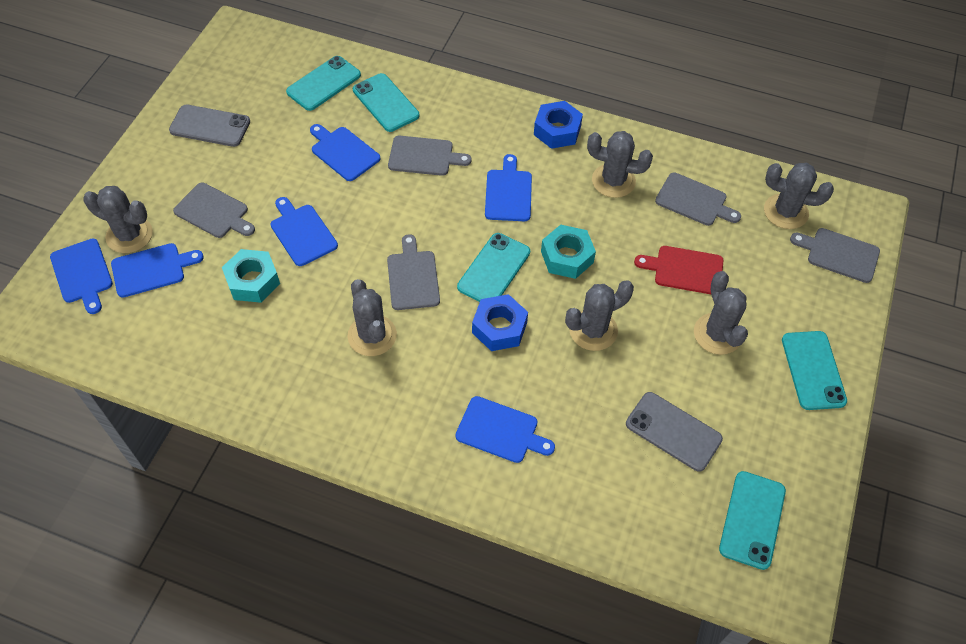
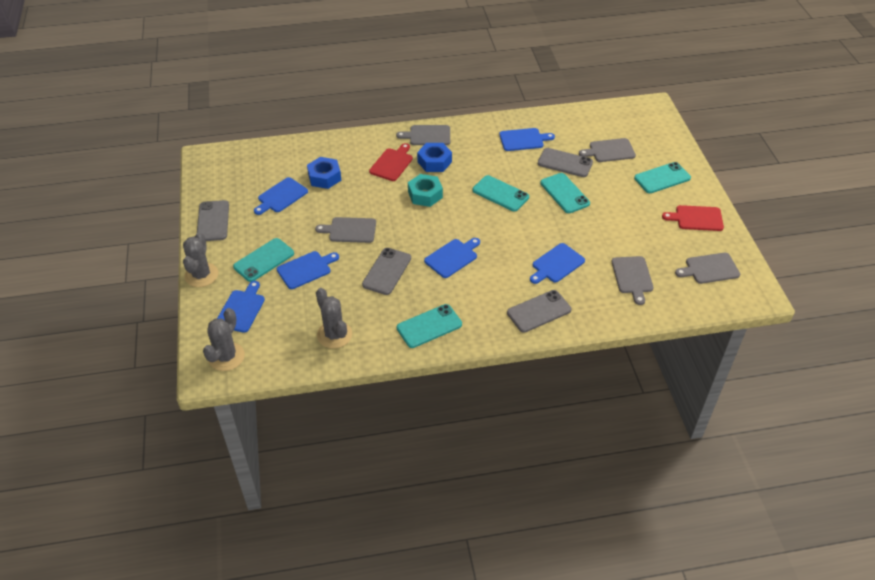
grey cactus: 6 -> 3
grey phone: 2 -> 4
red cutting board: 1 -> 2
turquoise nut: 2 -> 1

